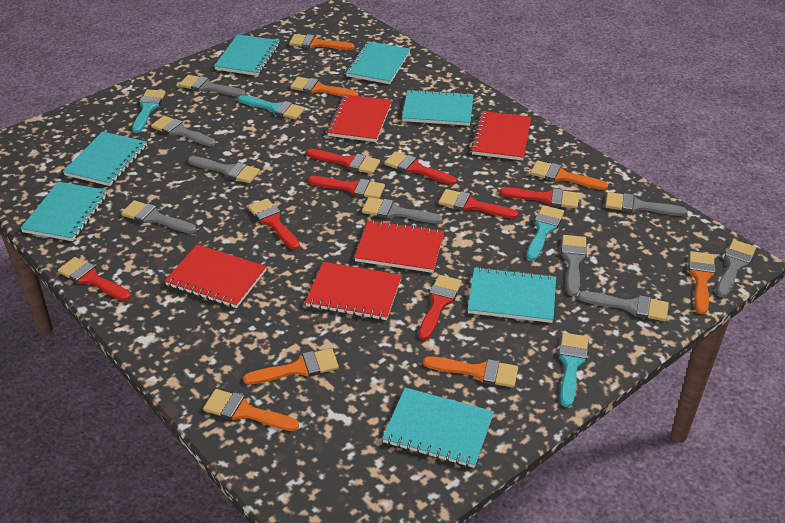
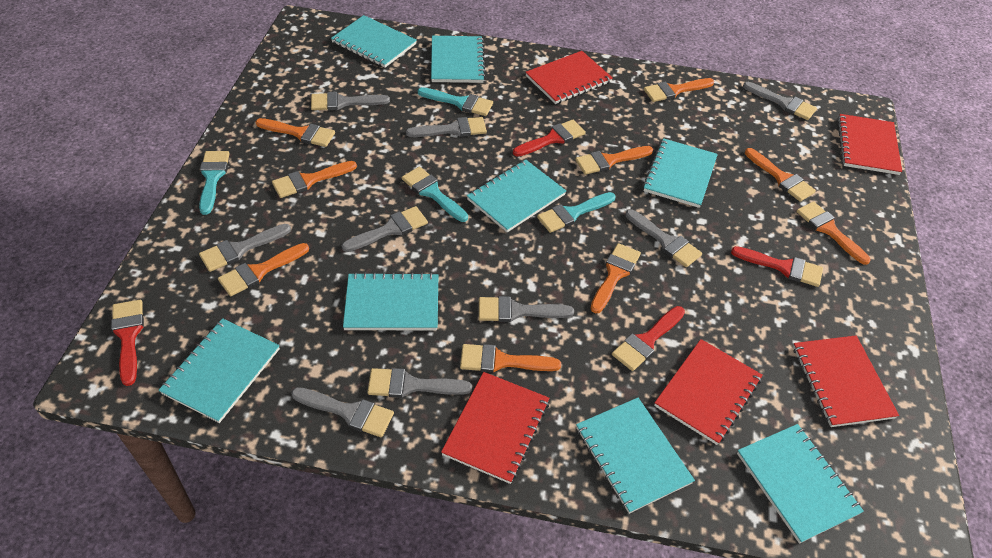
orange brush: 7 -> 9
red brush: 8 -> 4
turquoise notebook: 7 -> 8

